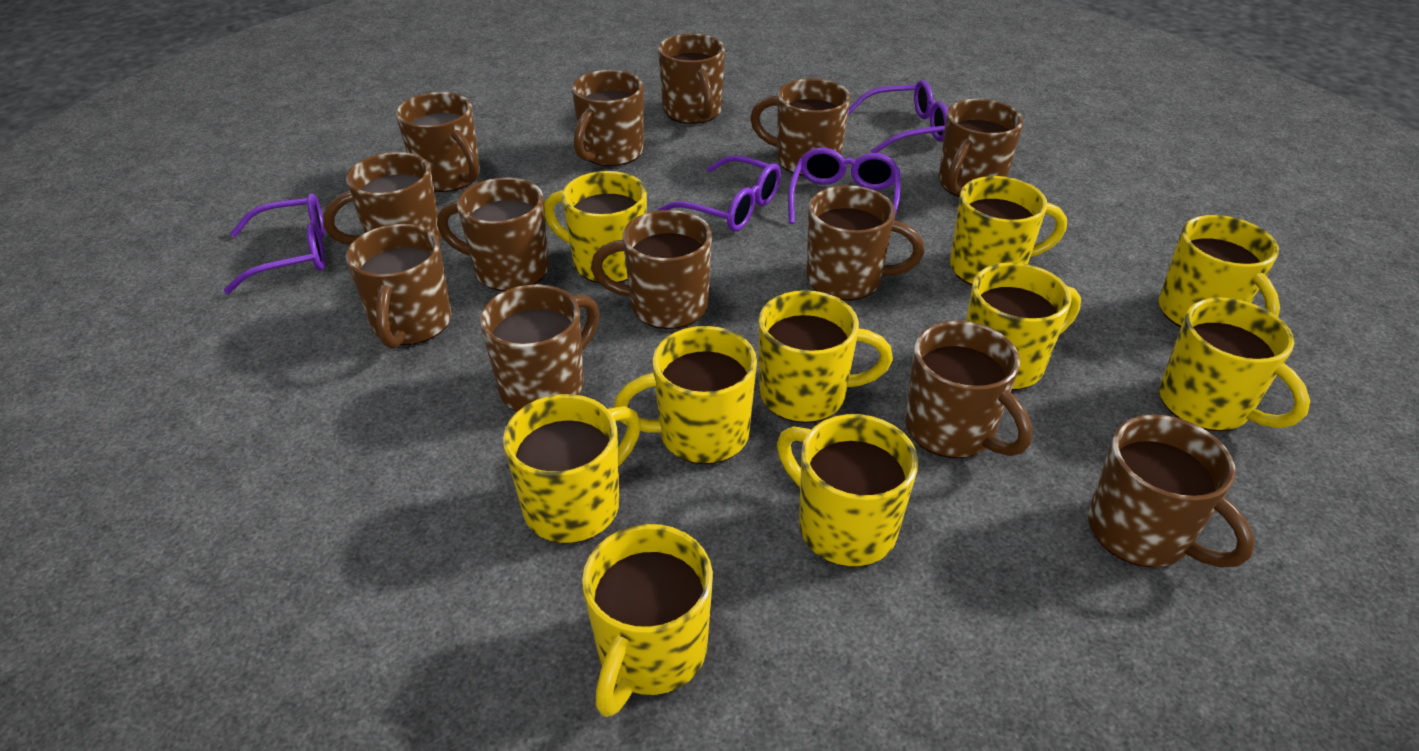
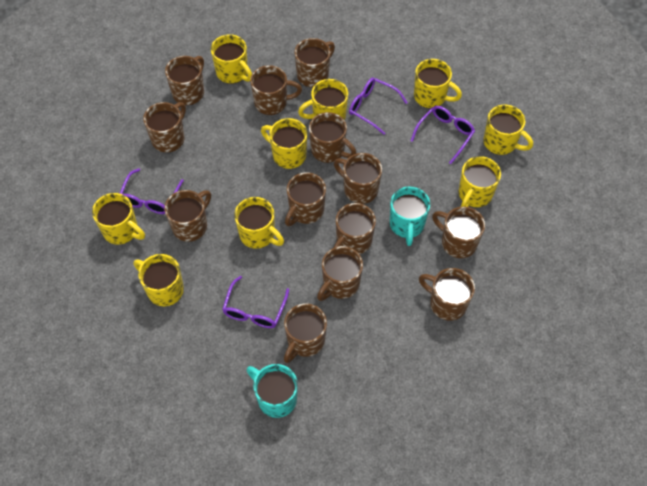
turquoise mug: 0 -> 2
yellow mug: 10 -> 9

